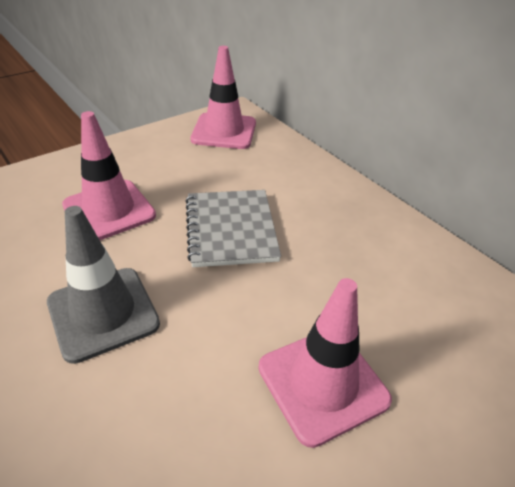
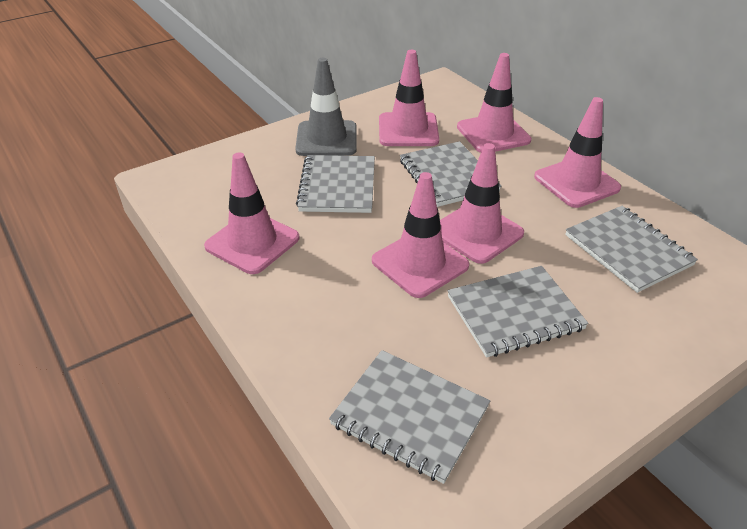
grey notebook: 1 -> 5
pink traffic cone: 3 -> 6

